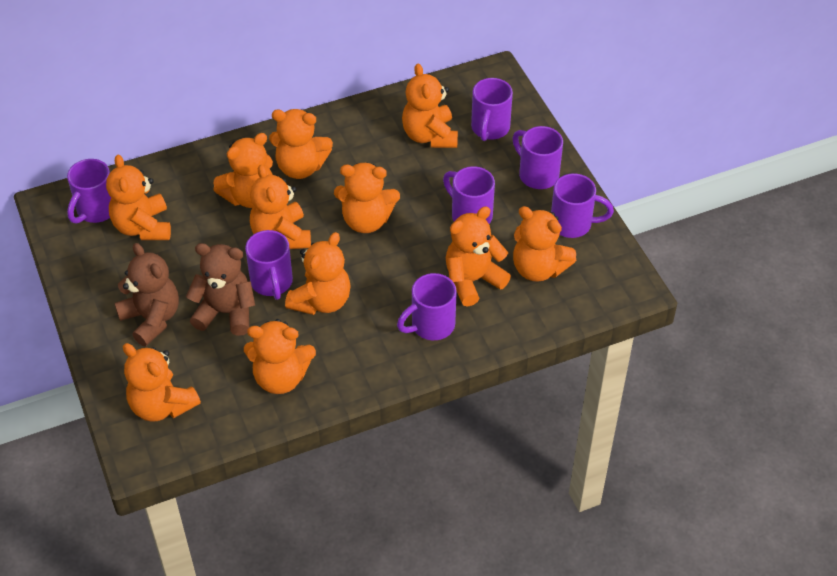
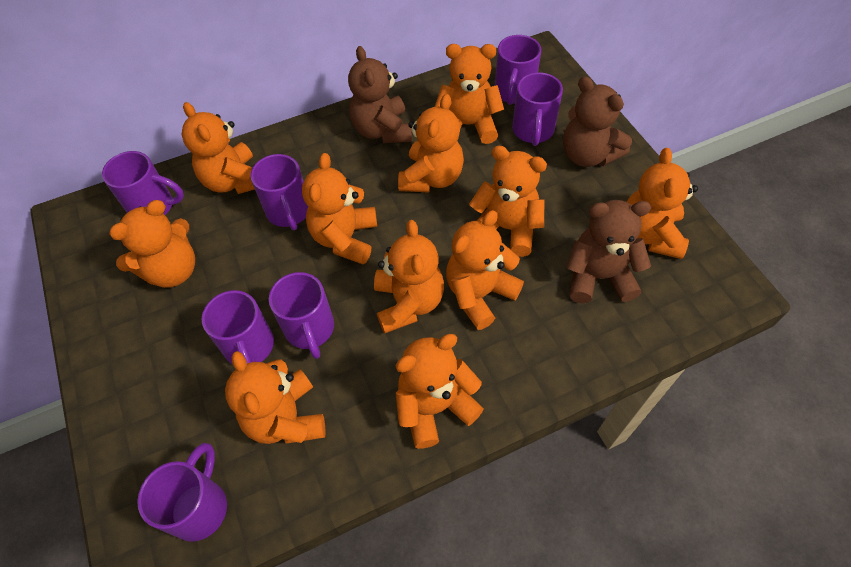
brown teddy bear: 2 -> 3

